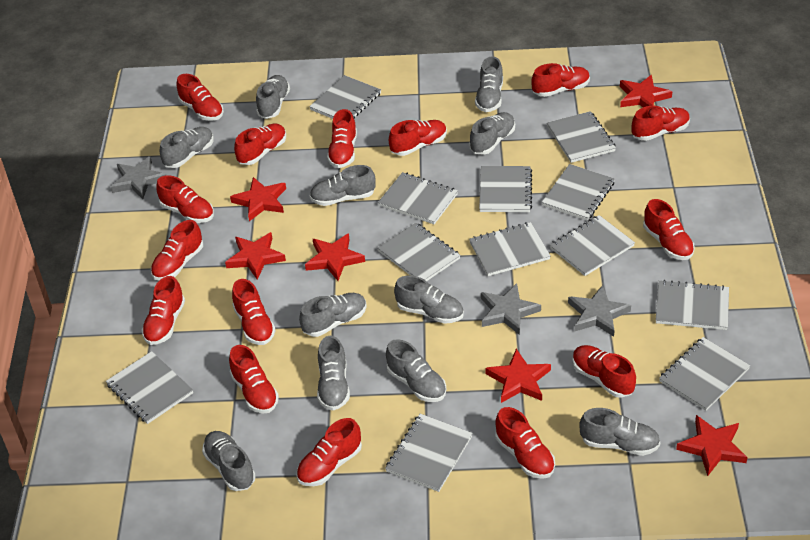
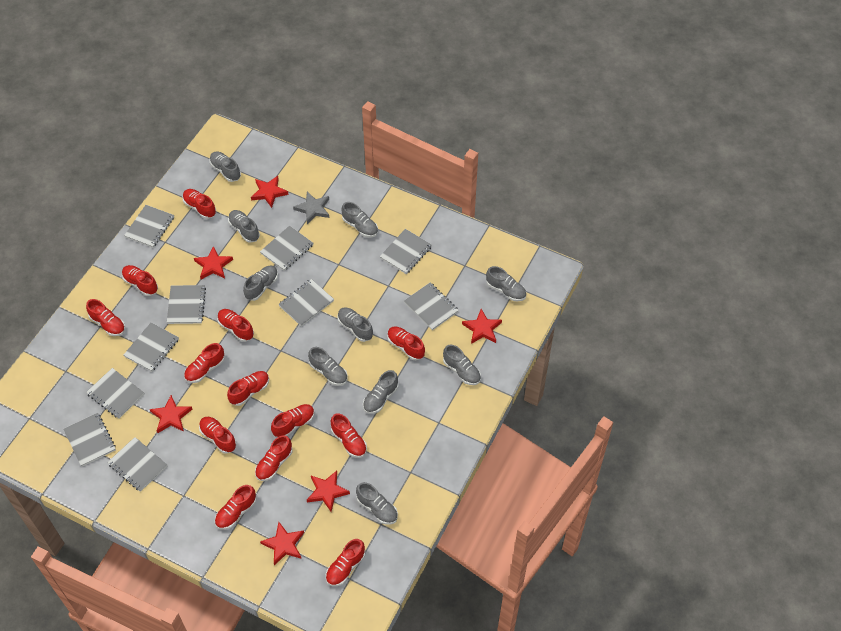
grey notebook: 12 -> 10
grey shoe: 11 -> 10
grey star: 3 -> 1
red shoe: 15 -> 13

